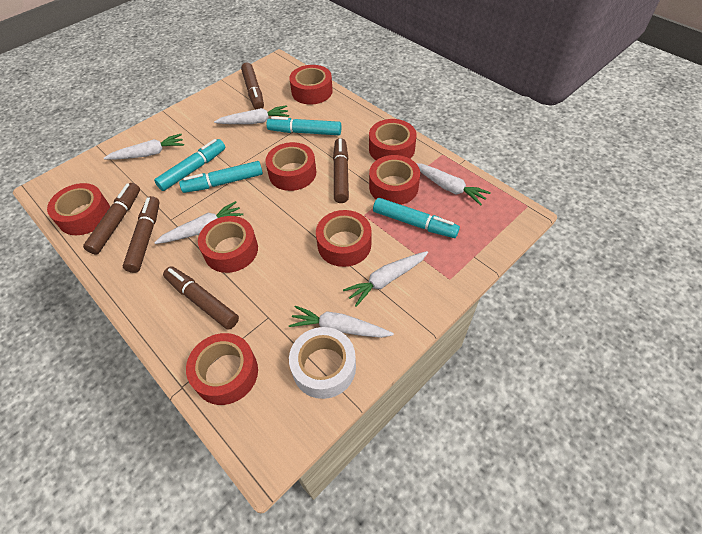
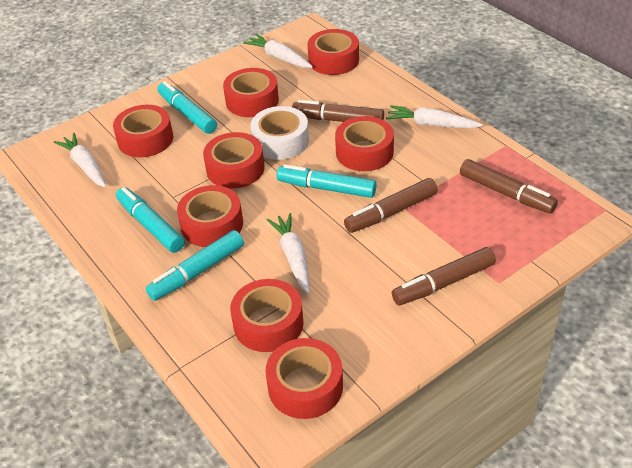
brown marker: 5 -> 4
white carrot: 6 -> 4

